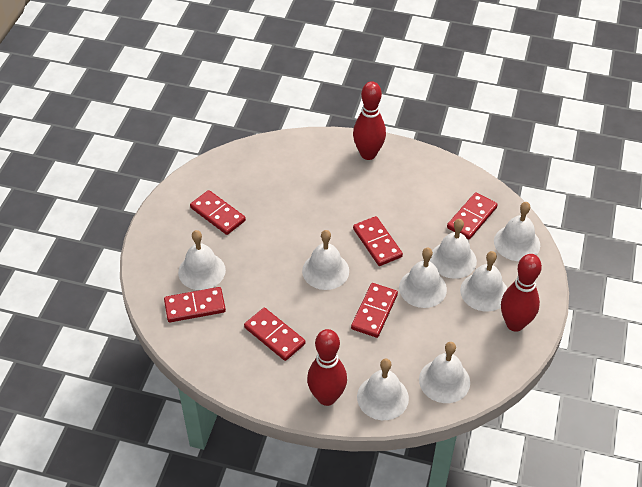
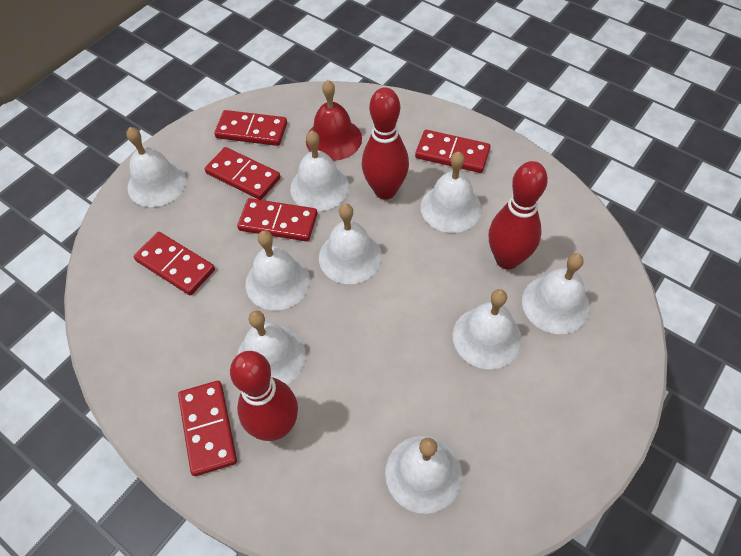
red bell: 0 -> 1
white bell: 8 -> 9

